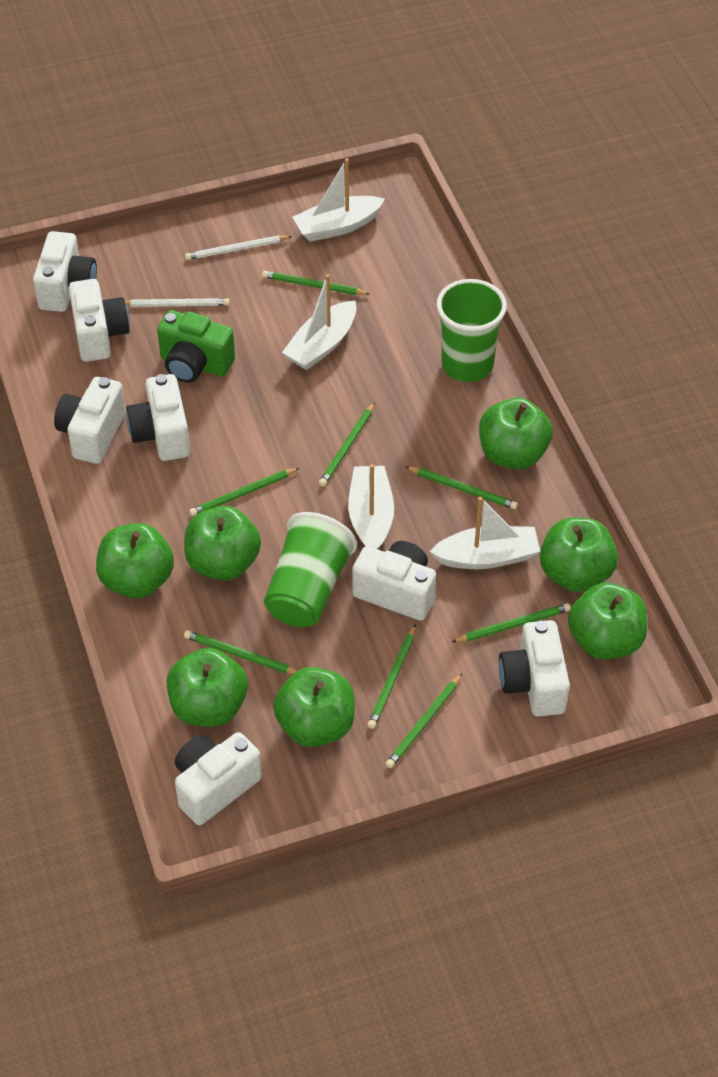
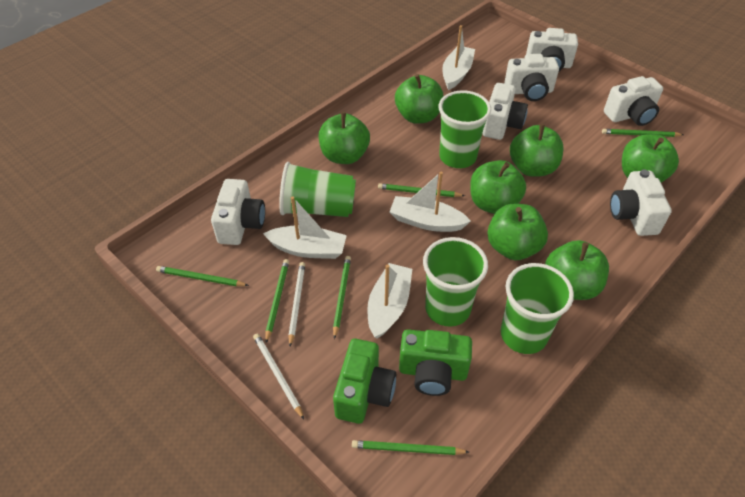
green camera: 1 -> 2
green cup: 2 -> 4
green pencil: 8 -> 6
white camera: 7 -> 6

